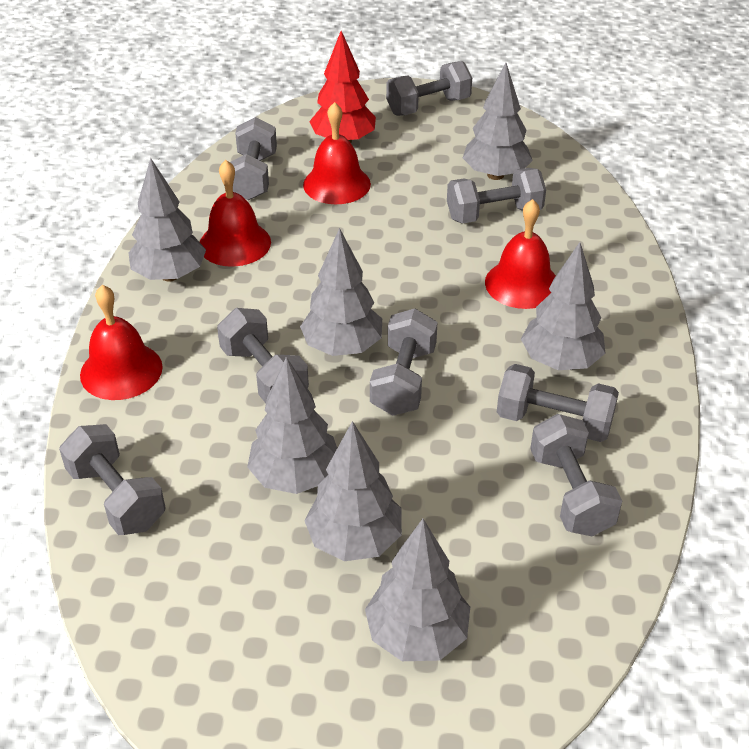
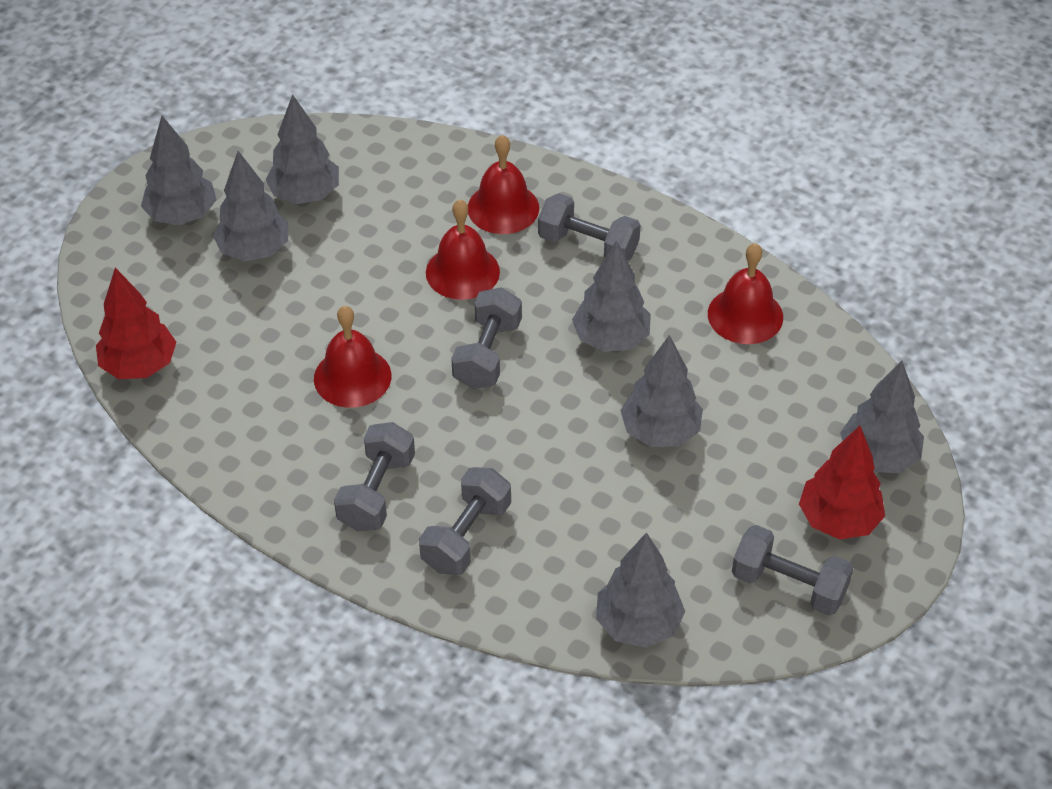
grey dumbbell: 8 -> 5
red tree: 1 -> 2

